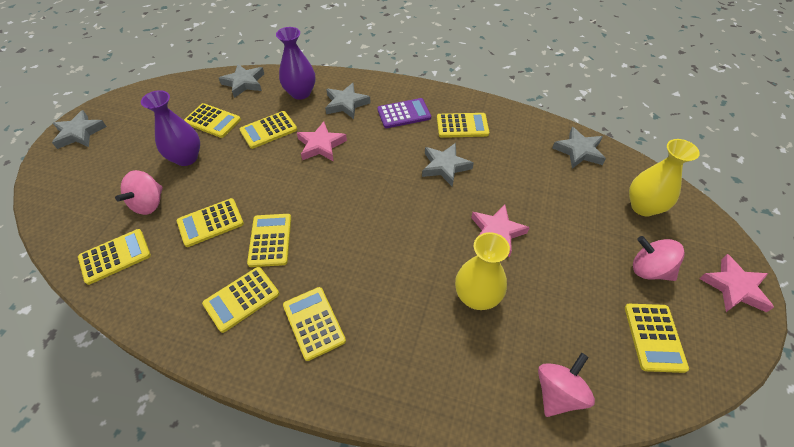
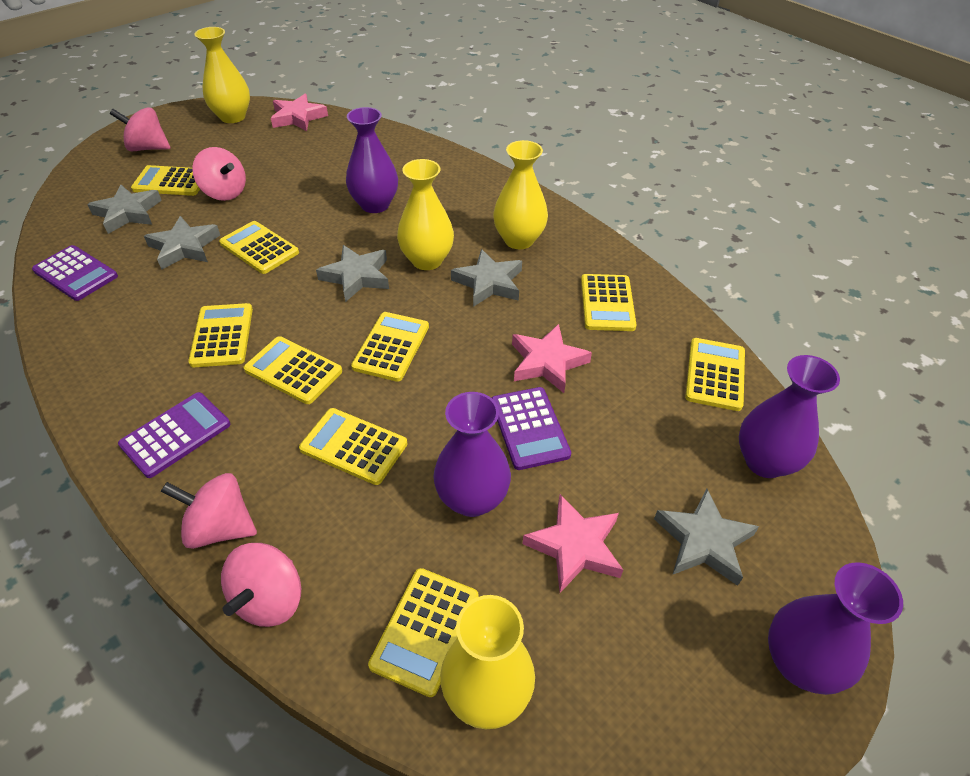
pink spinning top: 3 -> 4
purple calculator: 1 -> 3
purple vase: 2 -> 4
yellow vase: 2 -> 4

